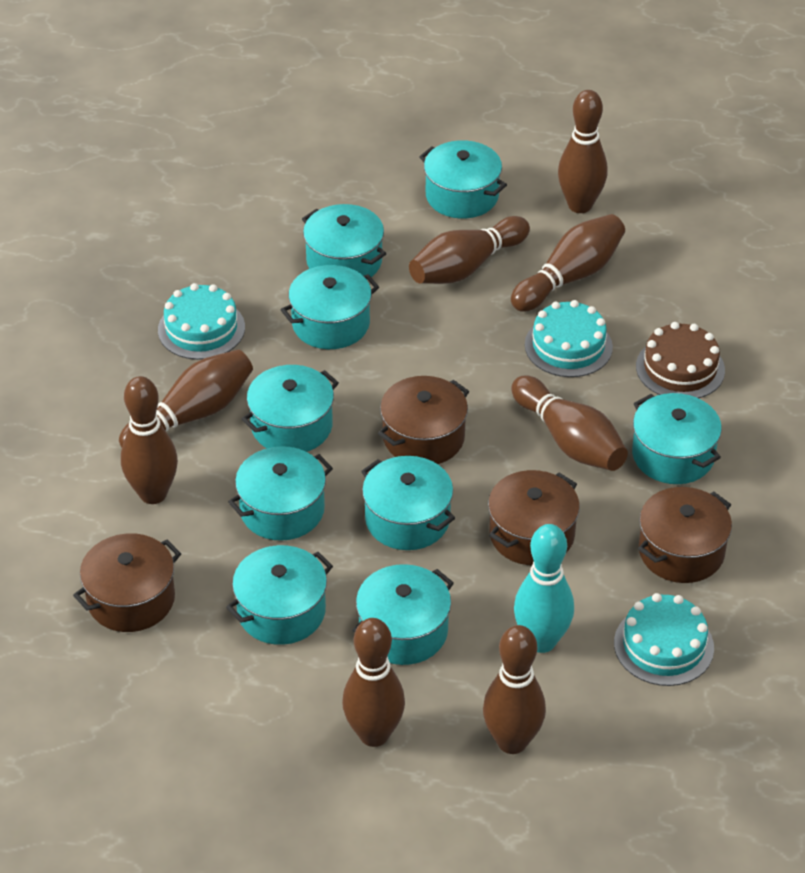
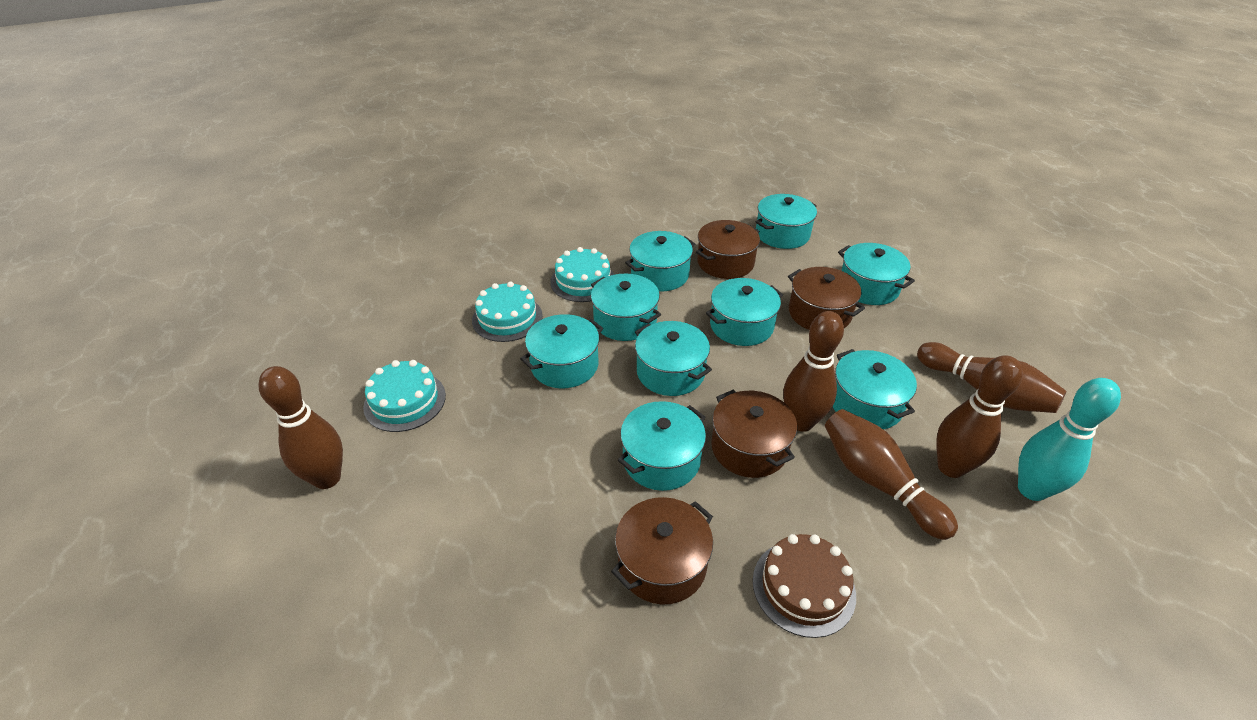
brown bowling pin: 8 -> 5

